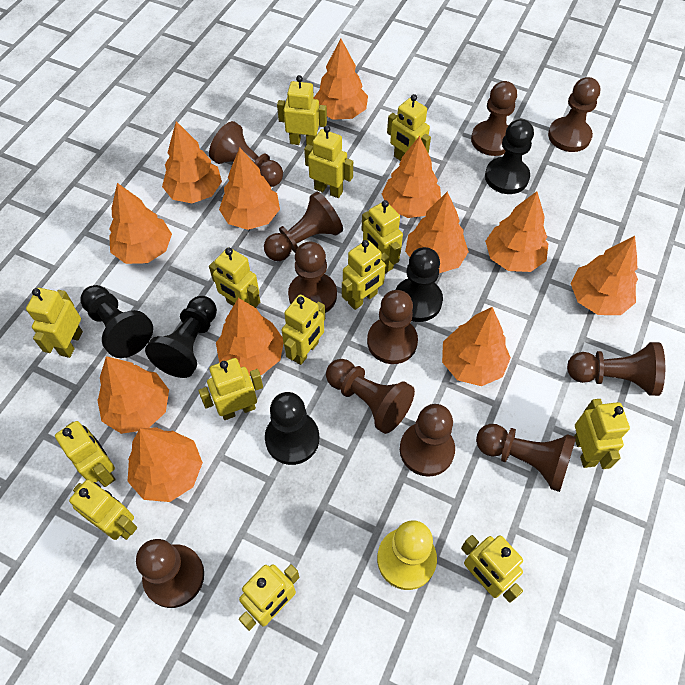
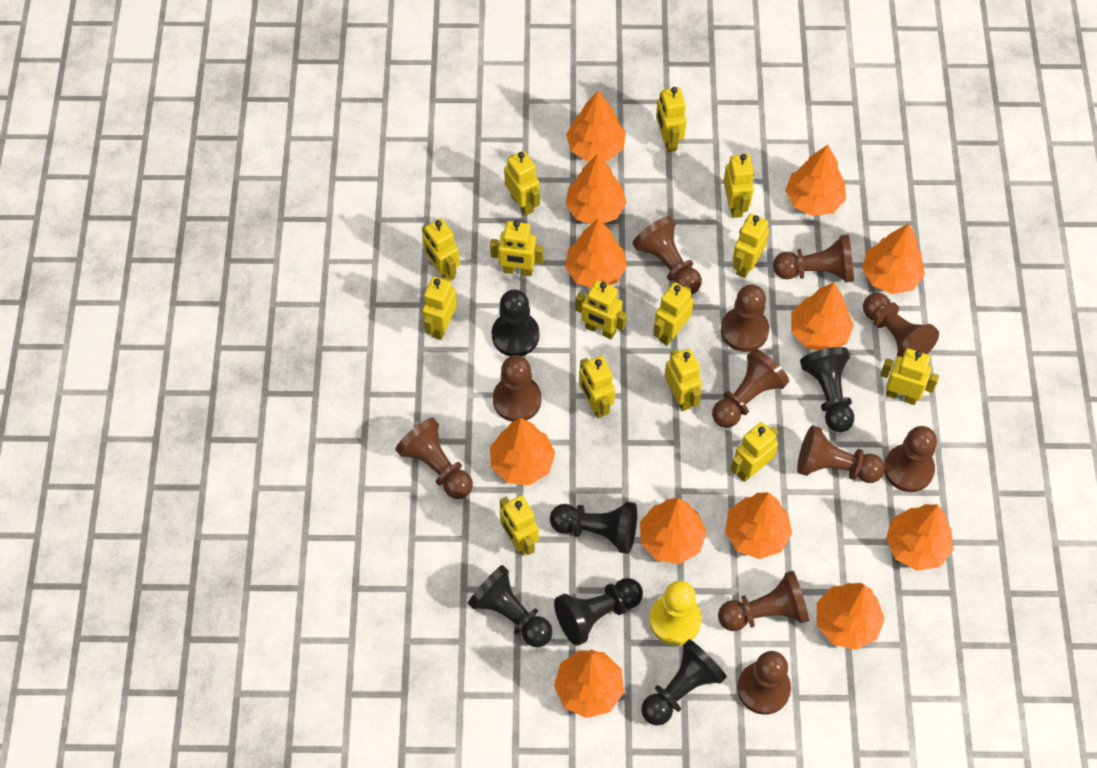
black pawn: 5 -> 6

